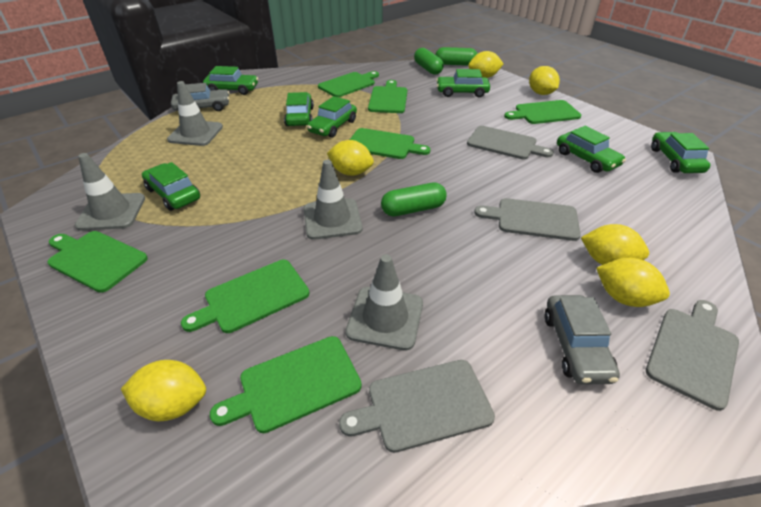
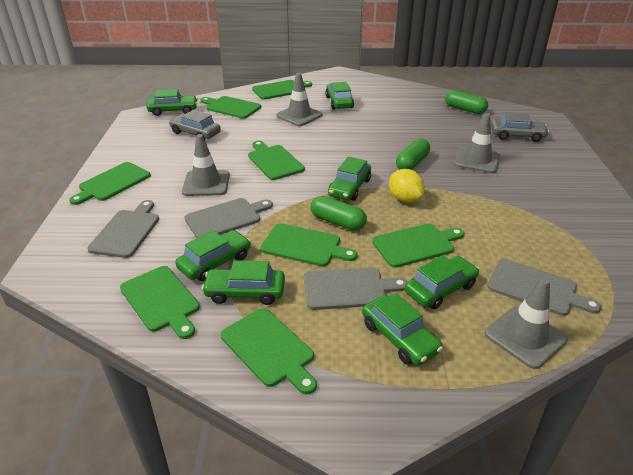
green cutting board: 7 -> 8
yellow lemon: 6 -> 1

